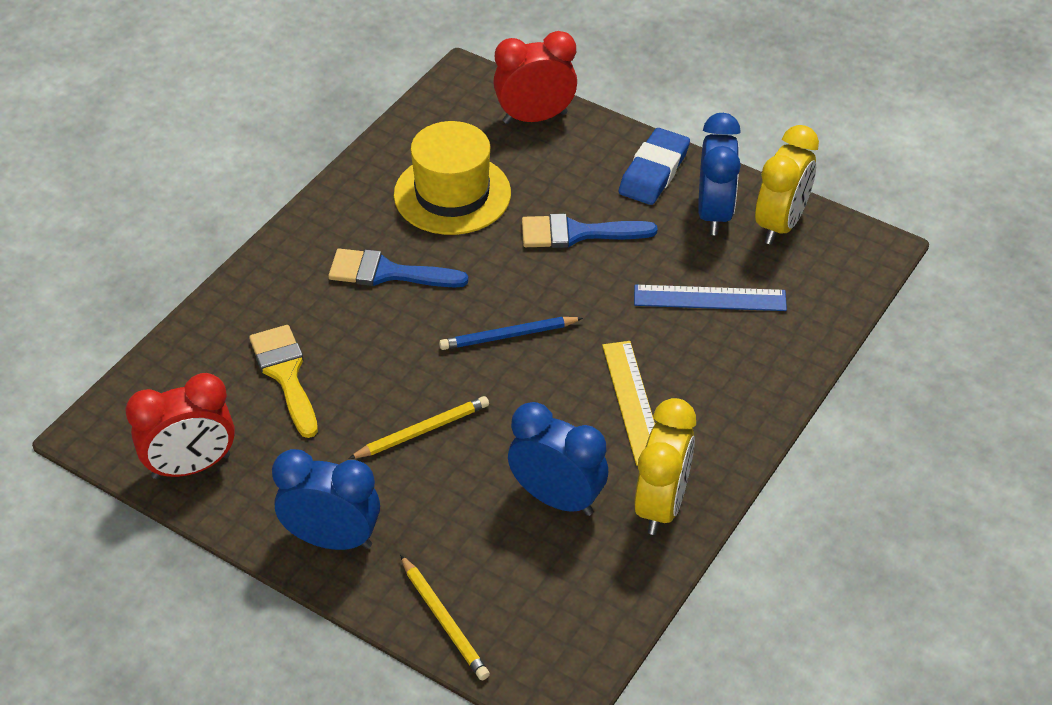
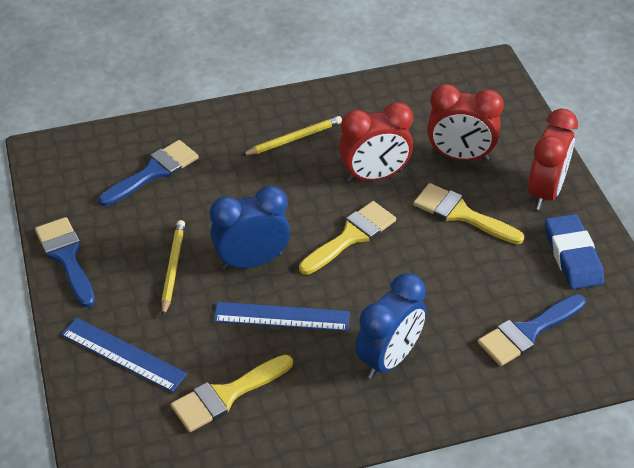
blue brush: 2 -> 3
blue clock: 3 -> 2
blue pencil: 1 -> 0
blue ruler: 1 -> 2
red clock: 2 -> 3
yellow brush: 1 -> 3
yellow clock: 2 -> 0
yellow hat: 1 -> 0
yellow ruler: 1 -> 0

